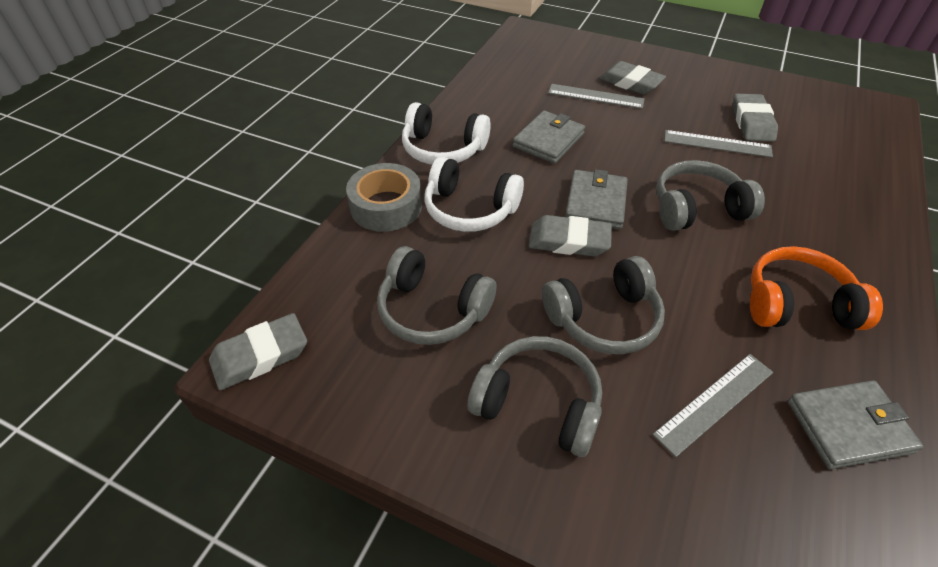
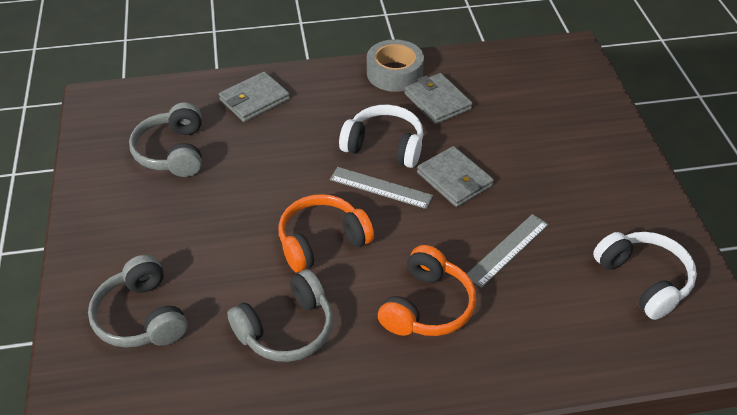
grey eraser: 4 -> 0
grey headphones: 4 -> 3
grey ruler: 3 -> 2
orange headphones: 1 -> 2

